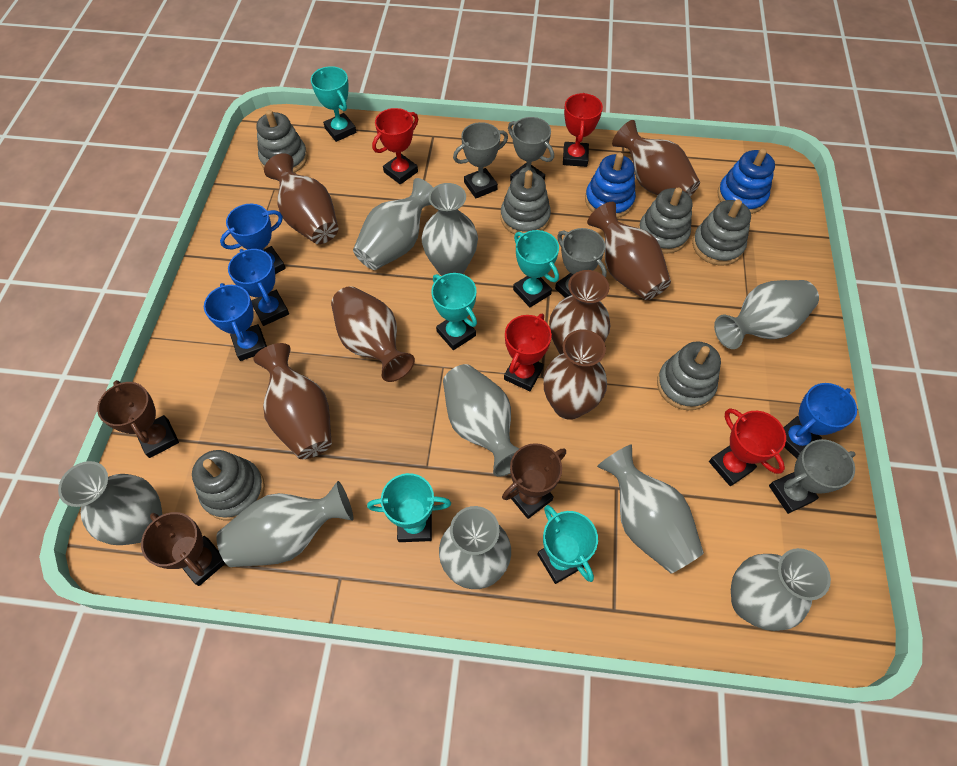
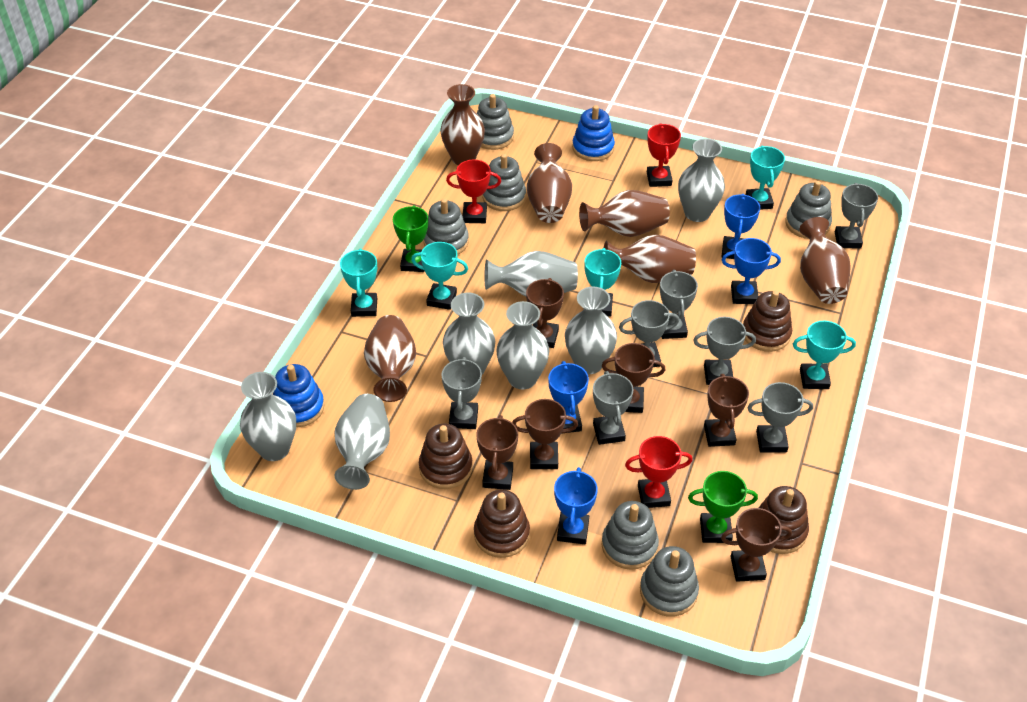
brown stacking toy: 0 -> 4
brown trophy: 3 -> 6
brown vase: 7 -> 6
green trophy: 0 -> 2
grey trophy: 4 -> 7
grey vase: 9 -> 7
red trophy: 4 -> 3

